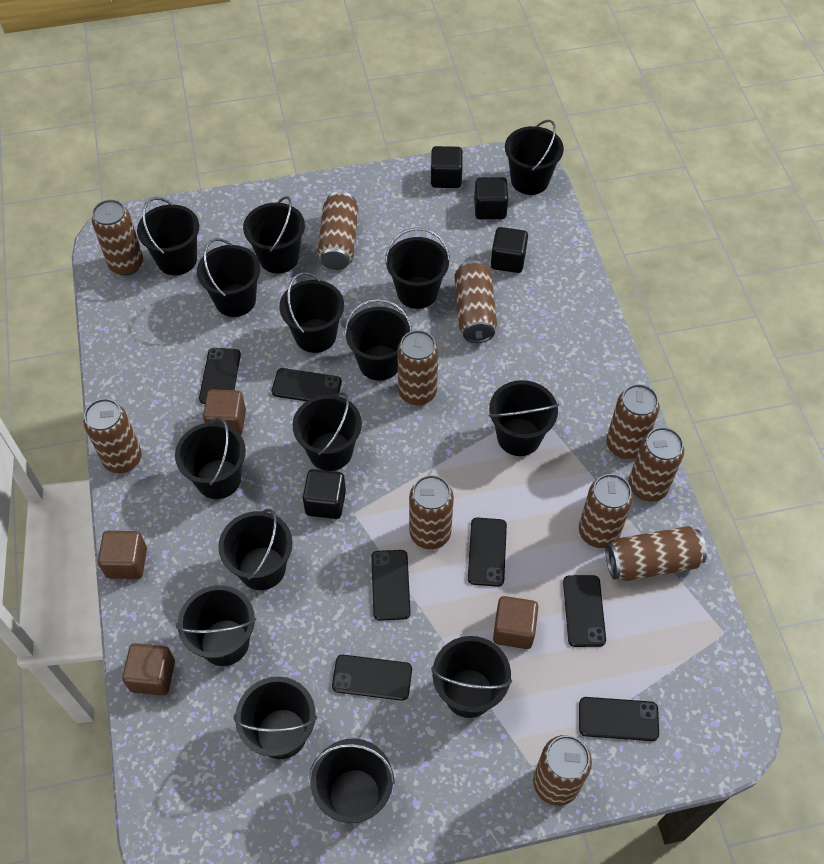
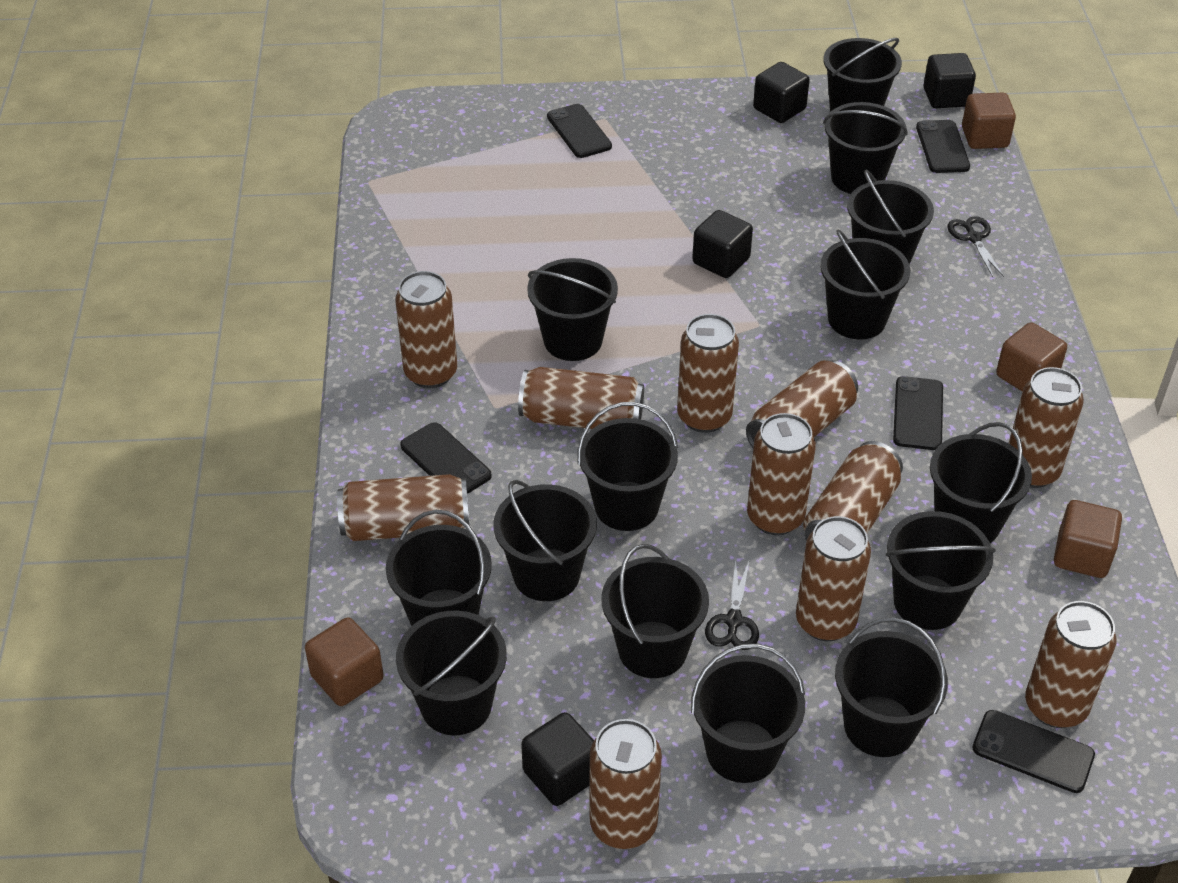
black bucket: 15 -> 14
black phone: 7 -> 5
black scissors: 0 -> 2

